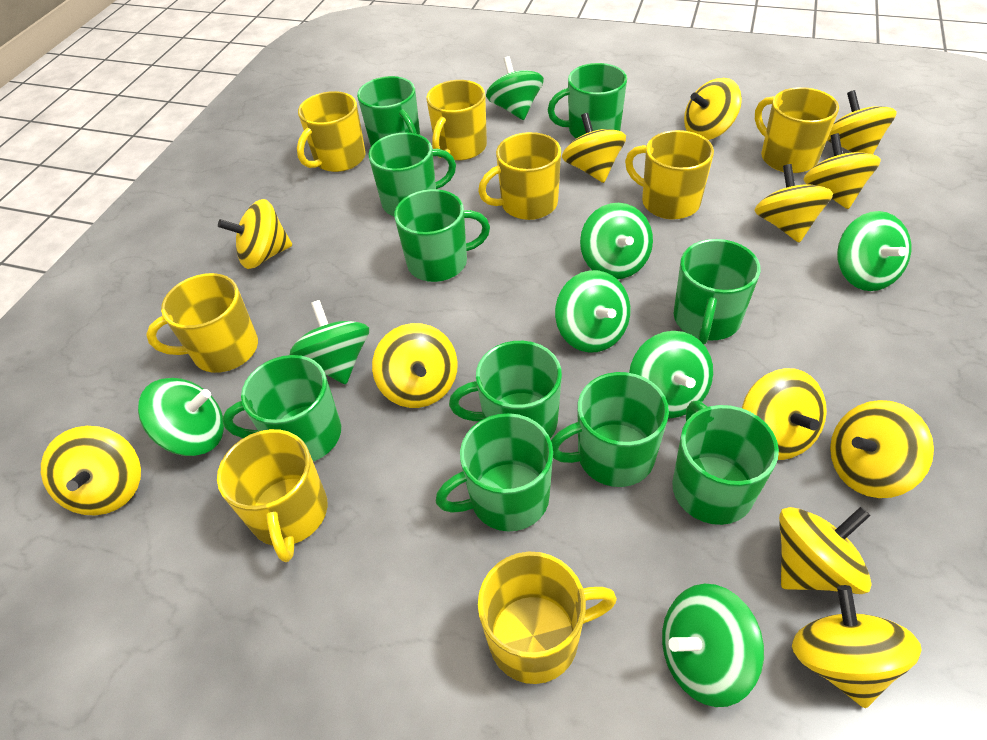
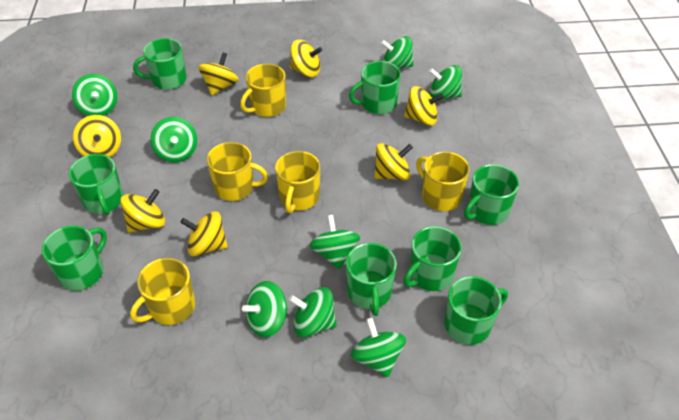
green mug: 10 -> 8
yellow mug: 8 -> 5
yellow spinning top: 12 -> 7

